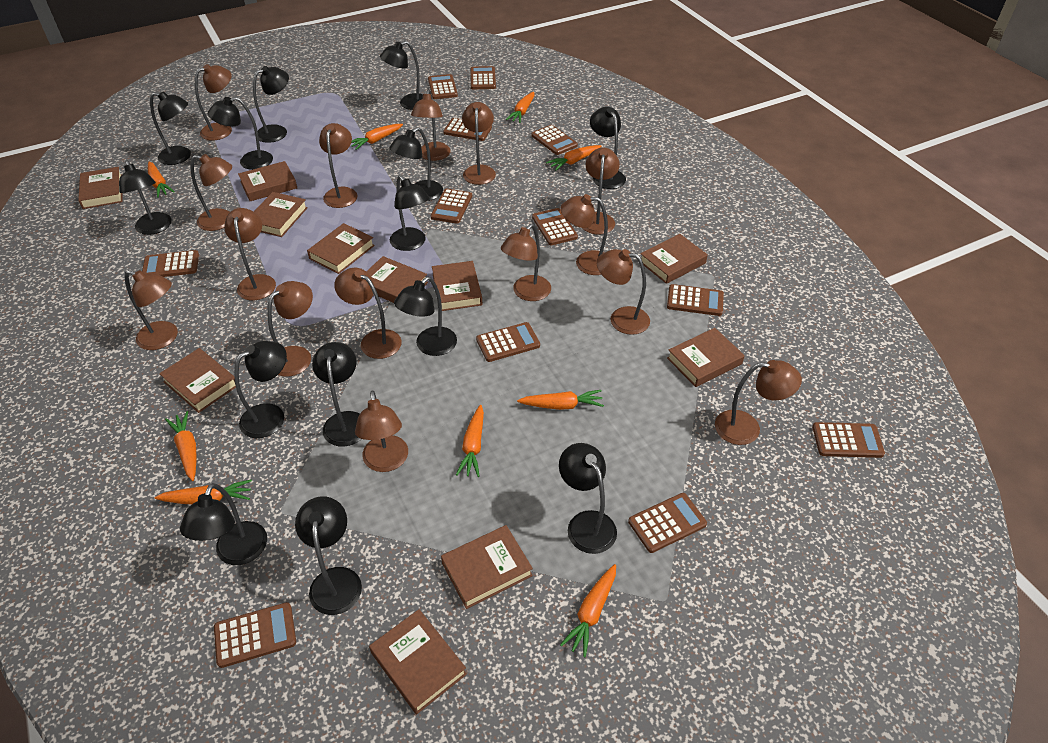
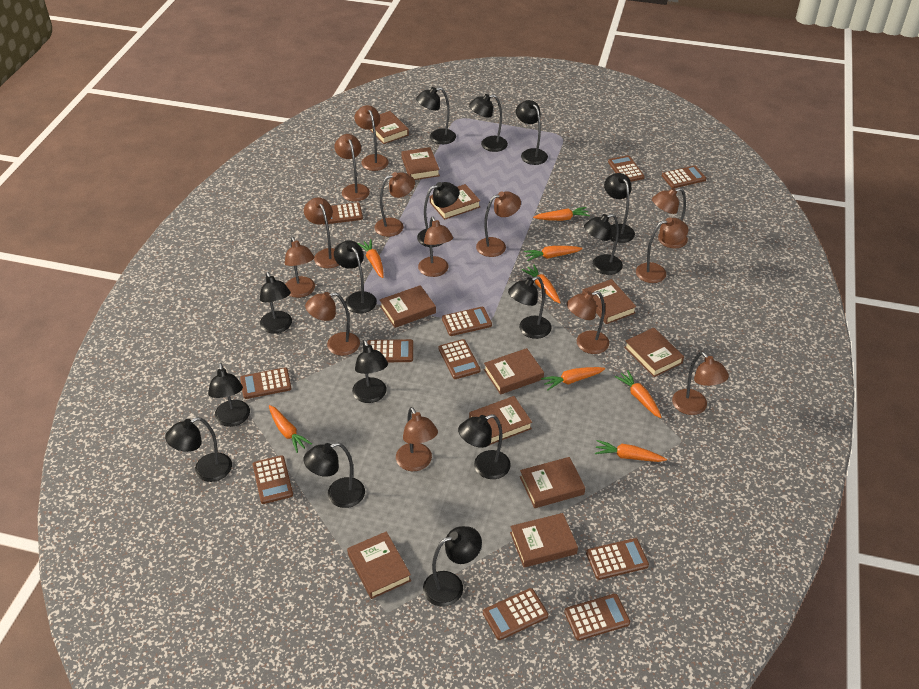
black lamp: 14 -> 15
brown calculator: 12 -> 11
brown lamp: 15 -> 13
orange carrot: 9 -> 8

